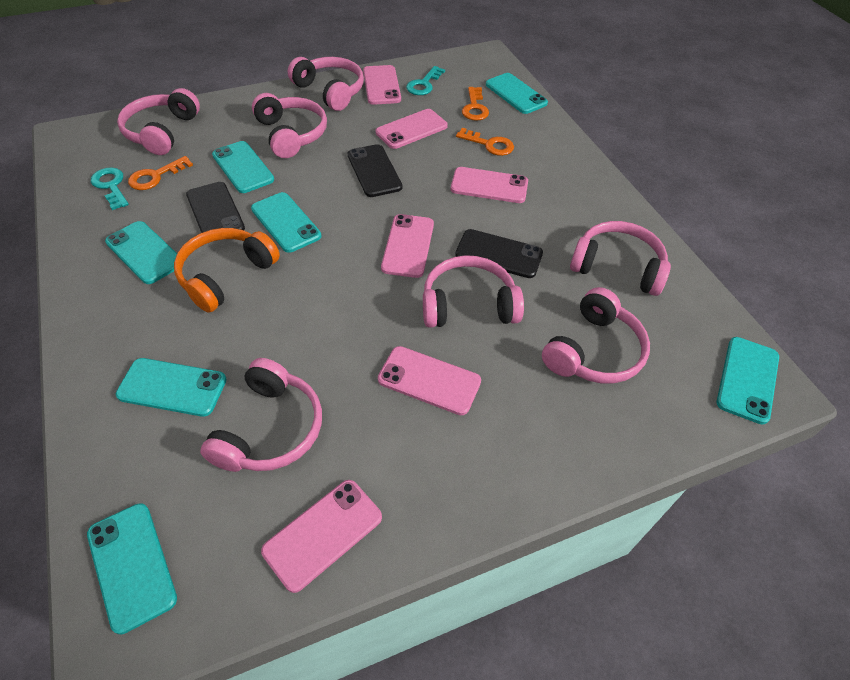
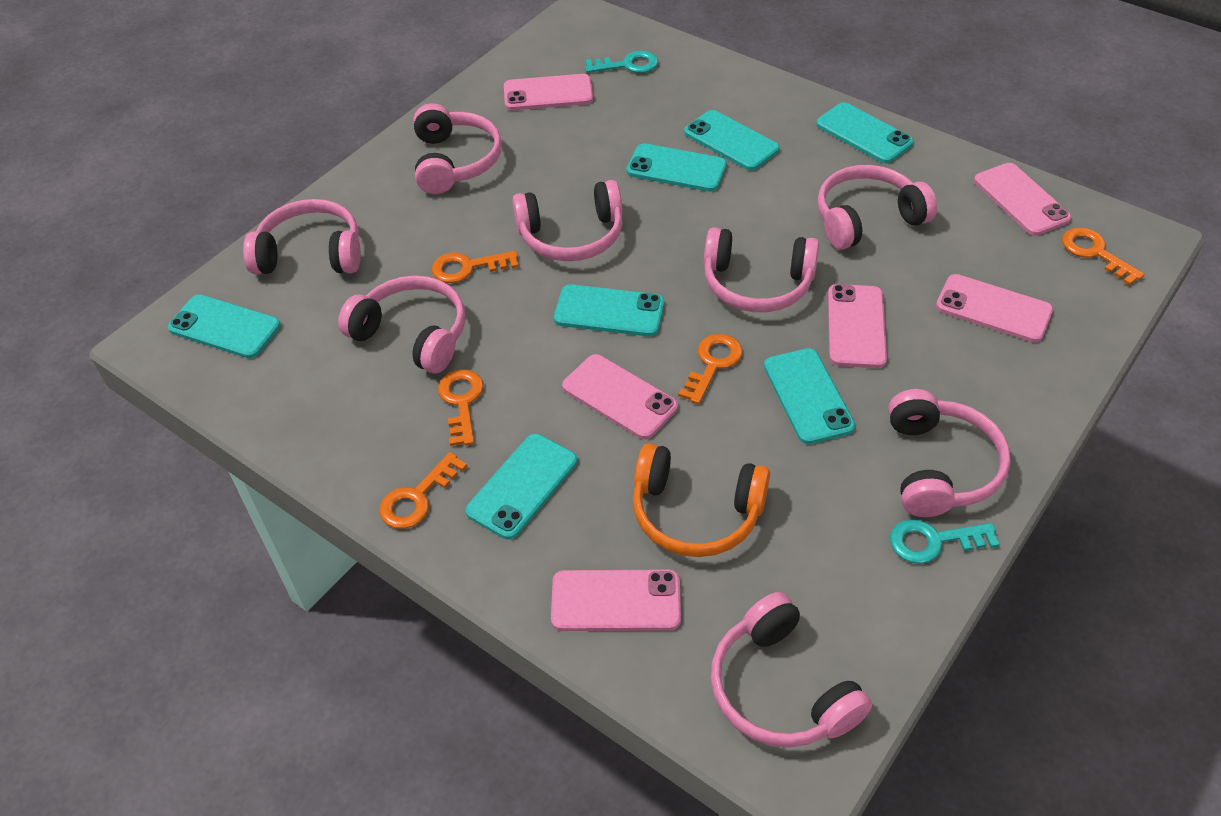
black phone: 3 -> 0
orange key: 3 -> 5
pink headphones: 7 -> 8

